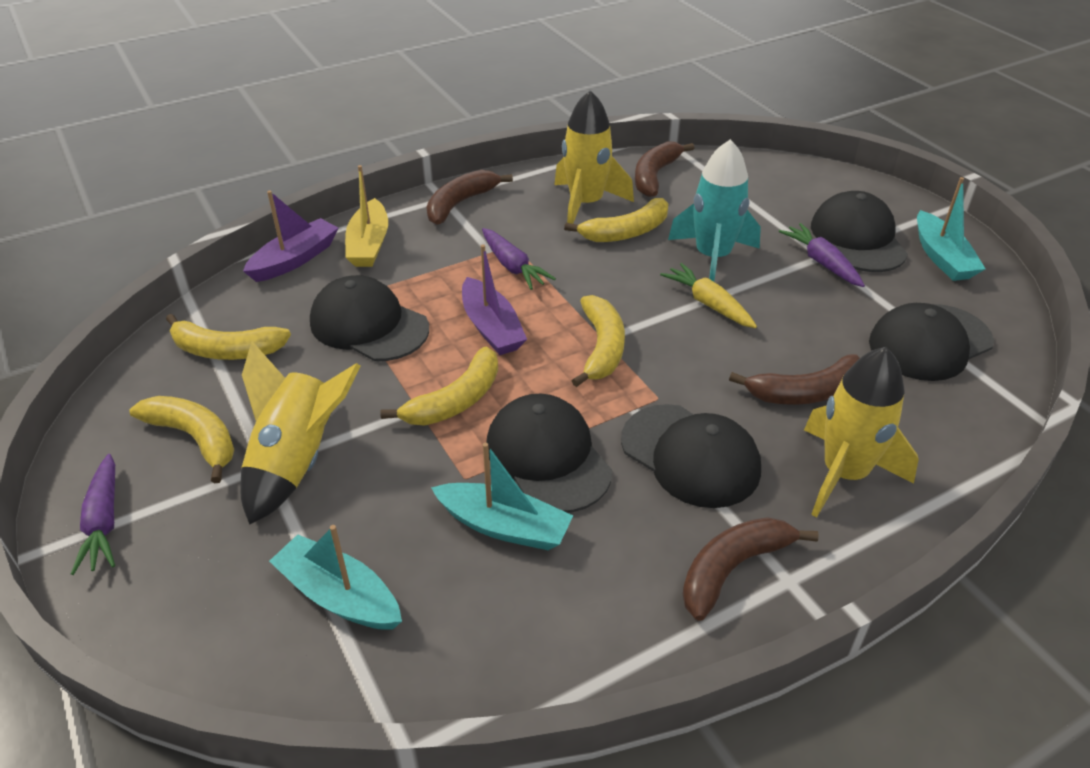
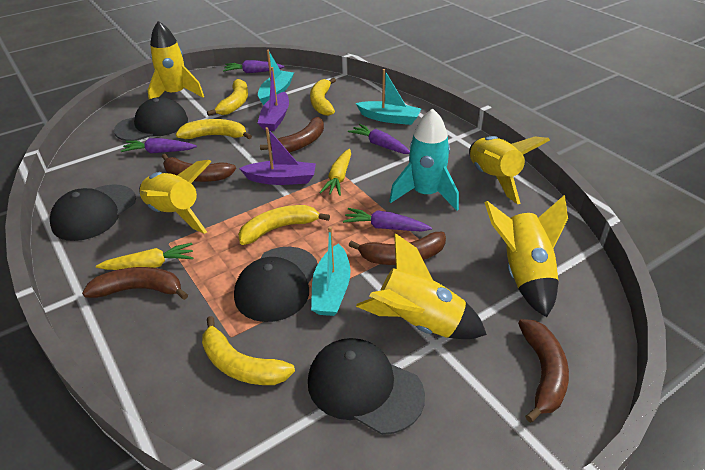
black cap: 5 -> 4
brown banana: 4 -> 5
purple carrot: 3 -> 4
yellow boat: 1 -> 0
yellow carrot: 1 -> 2
yellow rocket: 3 -> 5

